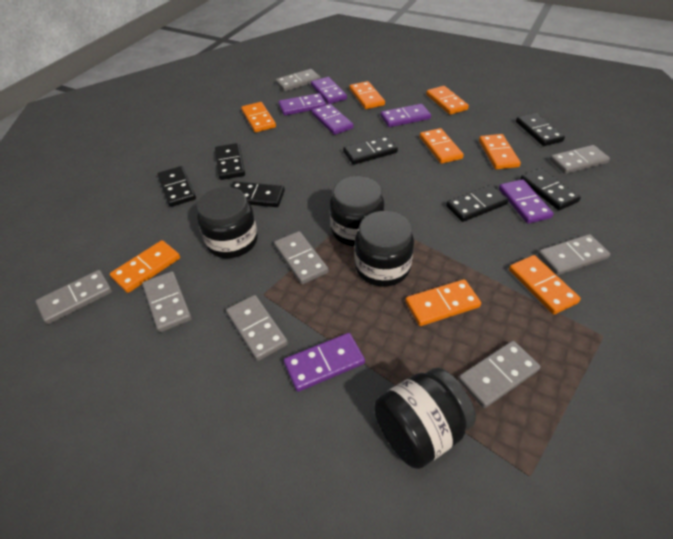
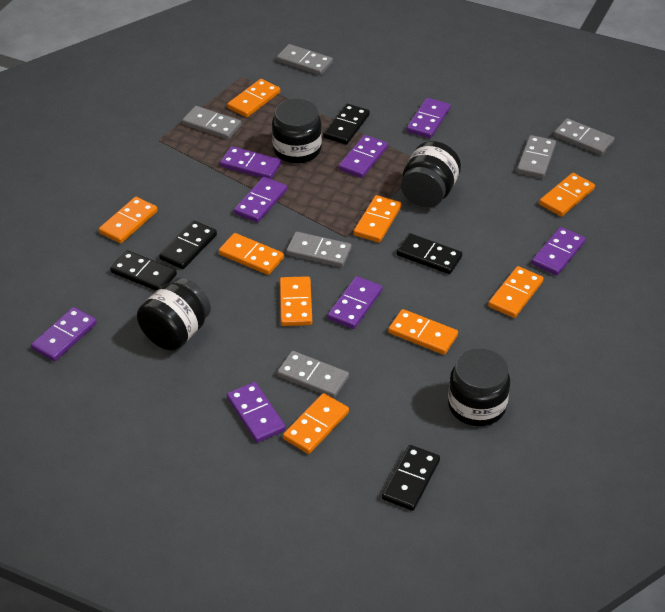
black domino: 7 -> 5
grey domino: 8 -> 6
orange domino: 8 -> 9
purple domino: 6 -> 8

